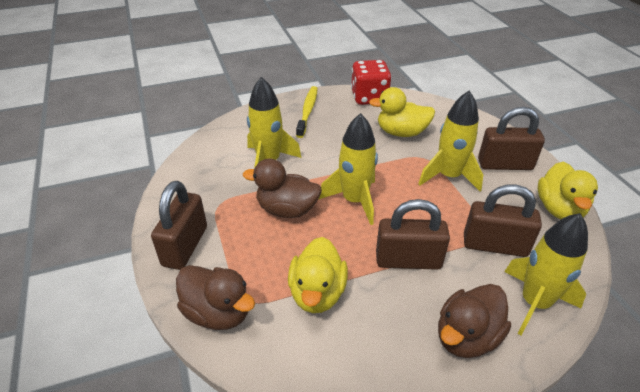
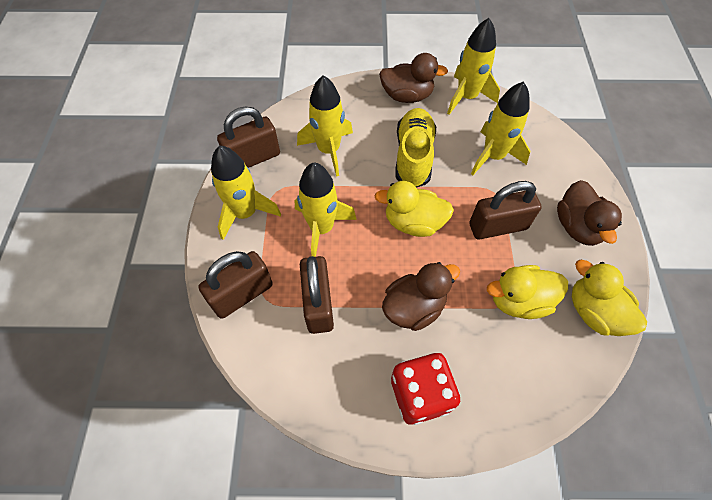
yellow rocket: 4 -> 5
yellow shoe: 0 -> 1
yellow toothbrush: 1 -> 0

